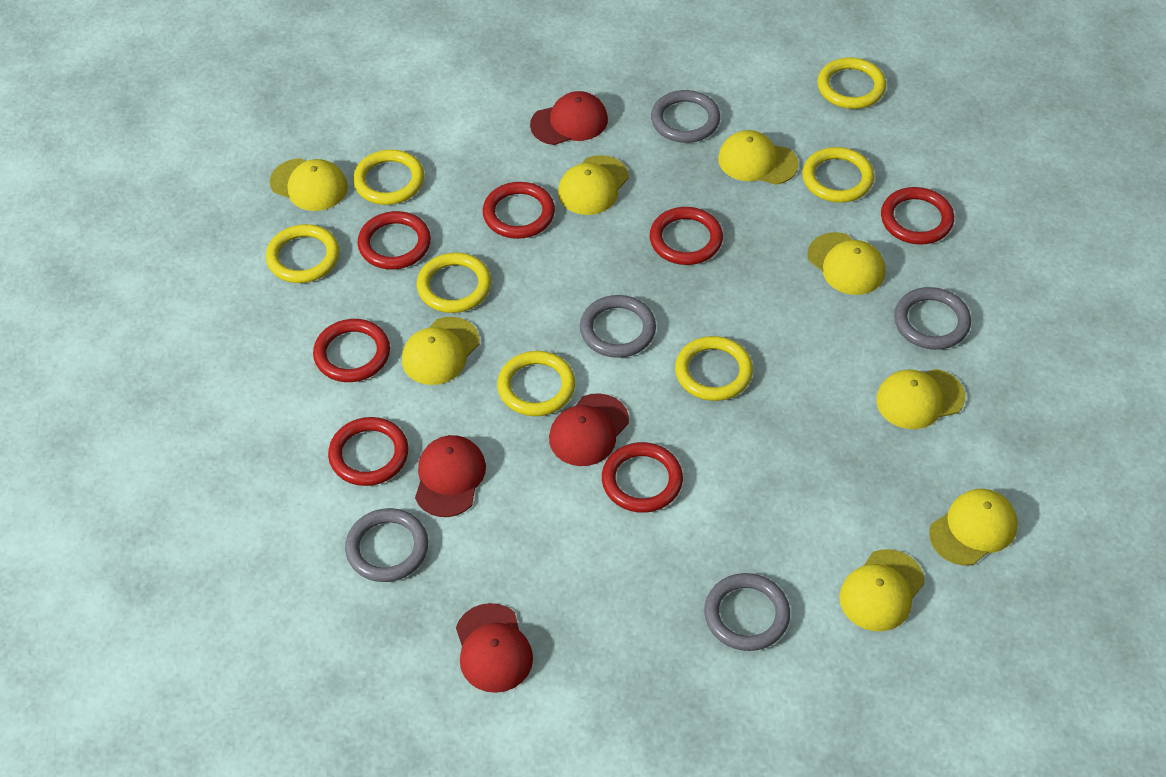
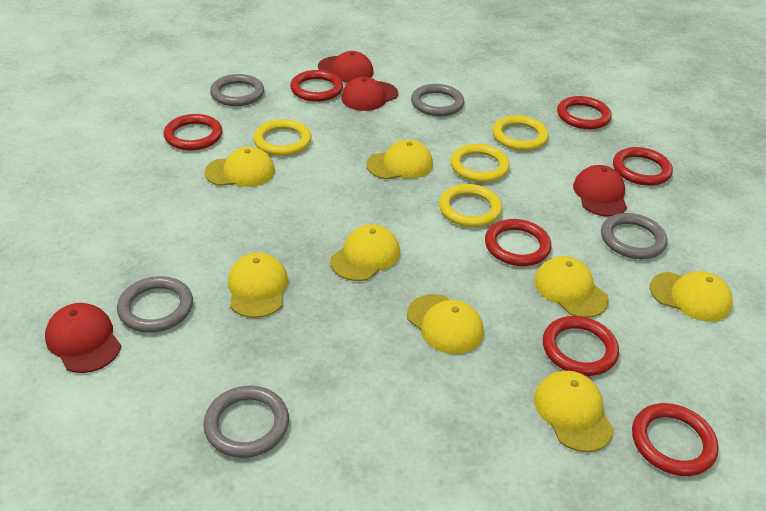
yellow ring: 7 -> 4

